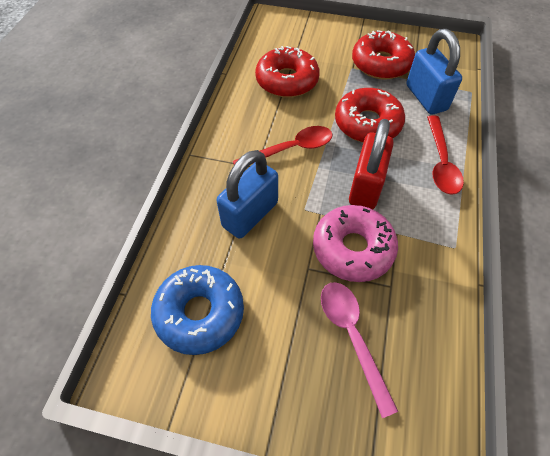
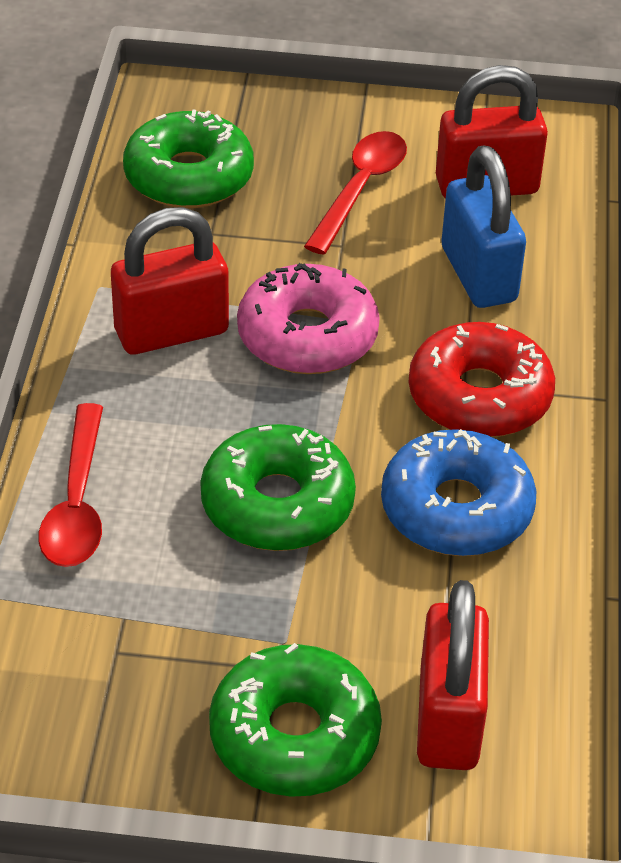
blue padlock: 2 -> 1
green donut: 0 -> 3
pink spoon: 1 -> 0
red donut: 3 -> 1
red padlock: 1 -> 3

